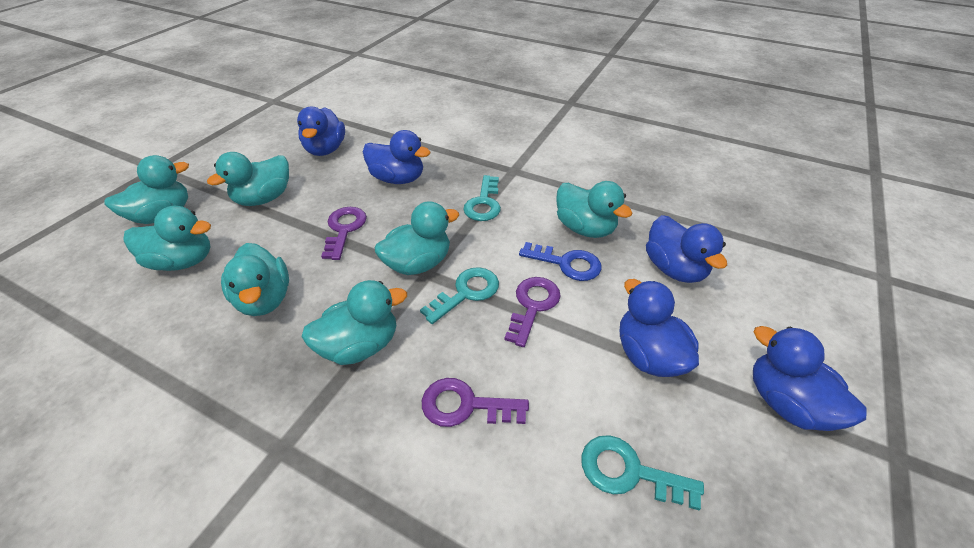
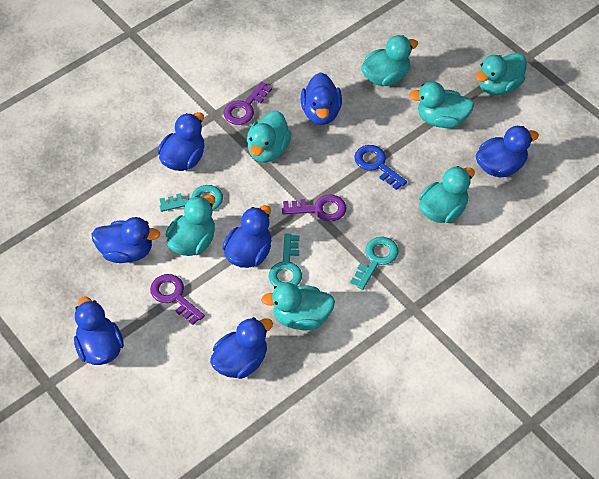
blue duck: 5 -> 7

